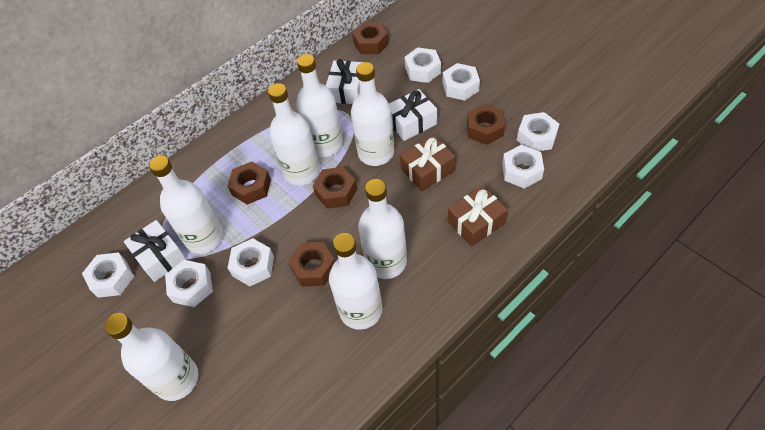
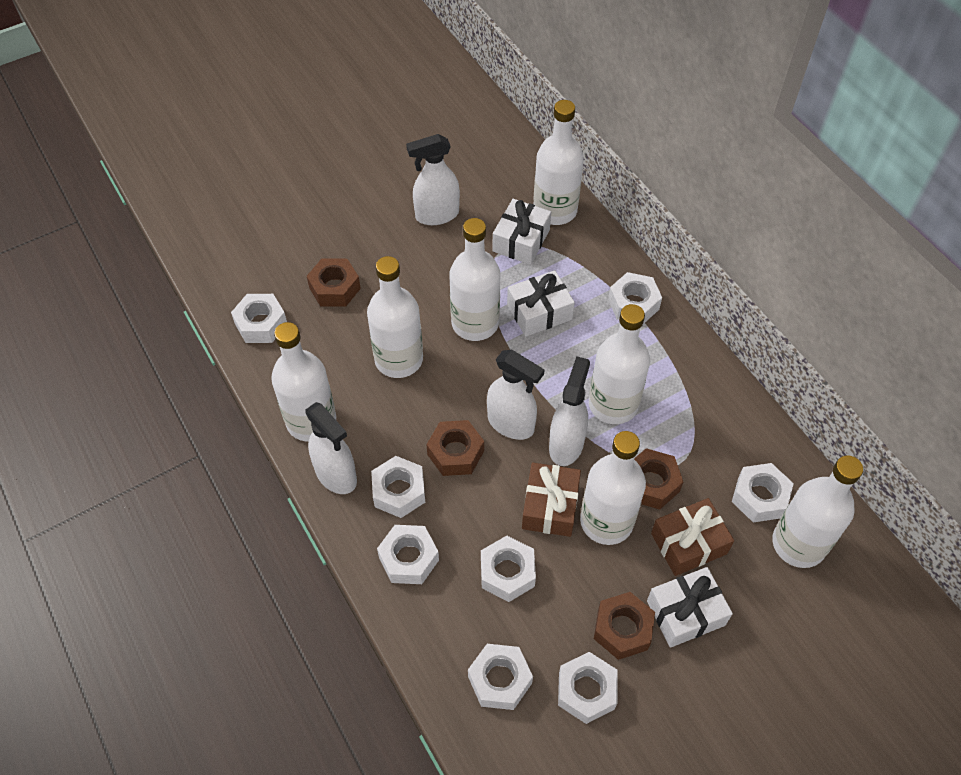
brown nut: 5 -> 4
white nut: 7 -> 8
white spray bottle: 0 -> 4

